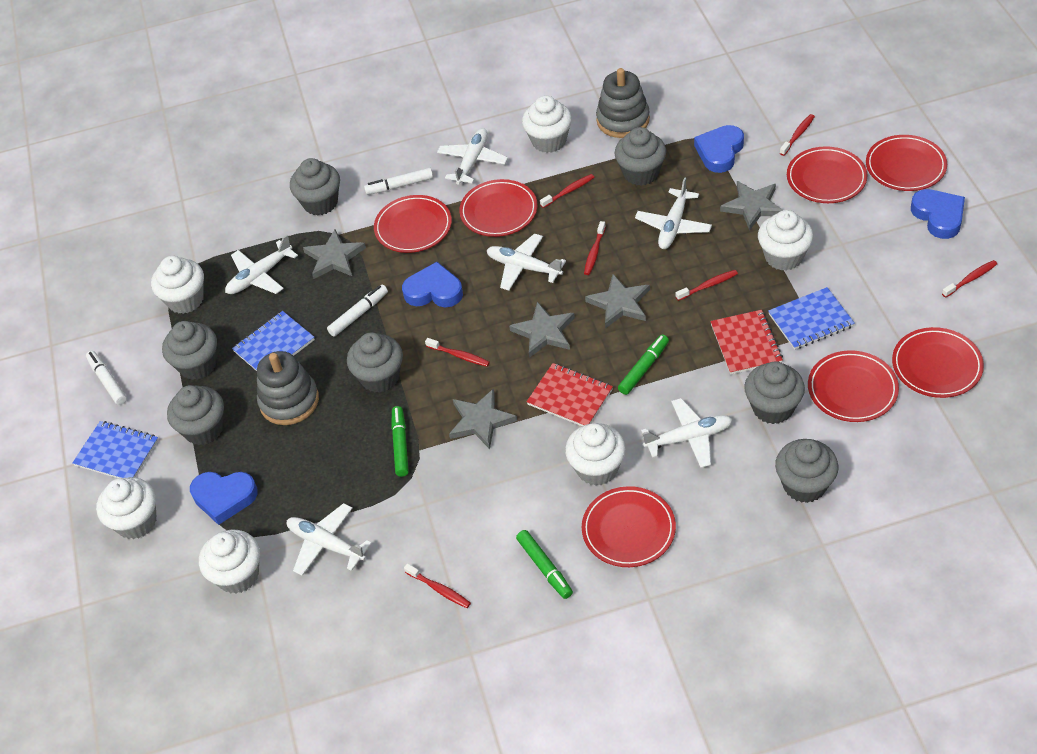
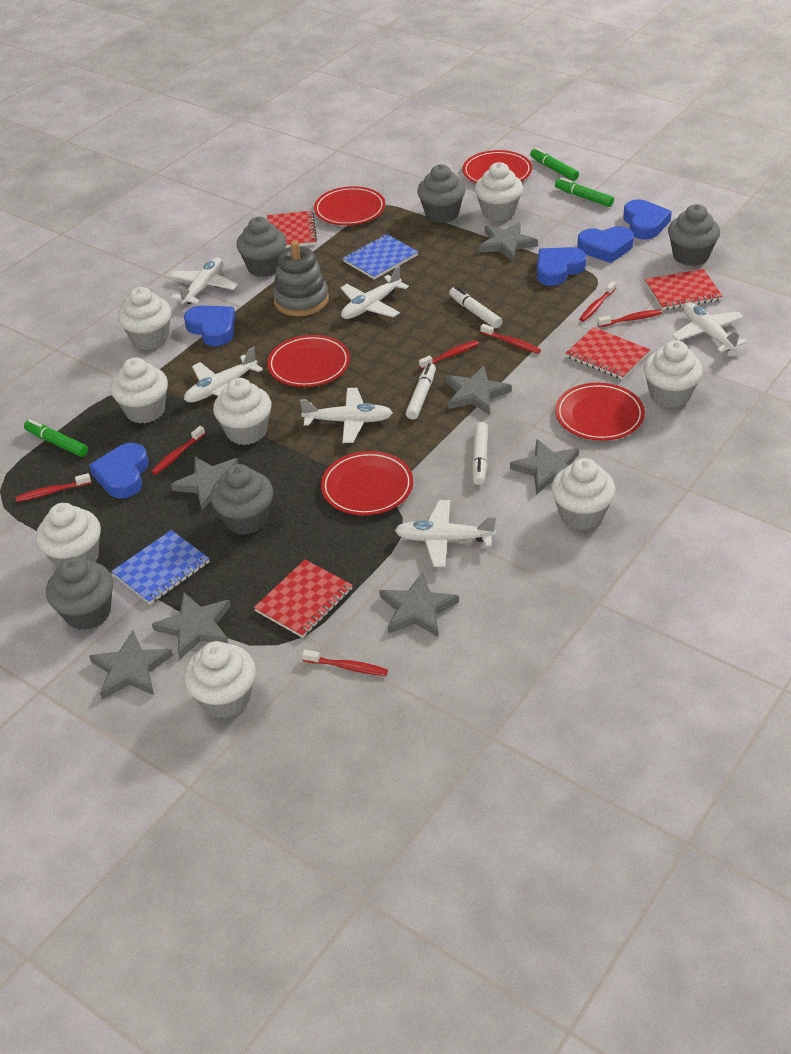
blue heart: 4 -> 5
blue notebook: 3 -> 2
grey cupcake: 7 -> 5
grey stacking toy: 2 -> 1
grey star: 5 -> 7
red notebook: 2 -> 4
red plate: 7 -> 5
white cupcake: 6 -> 8

